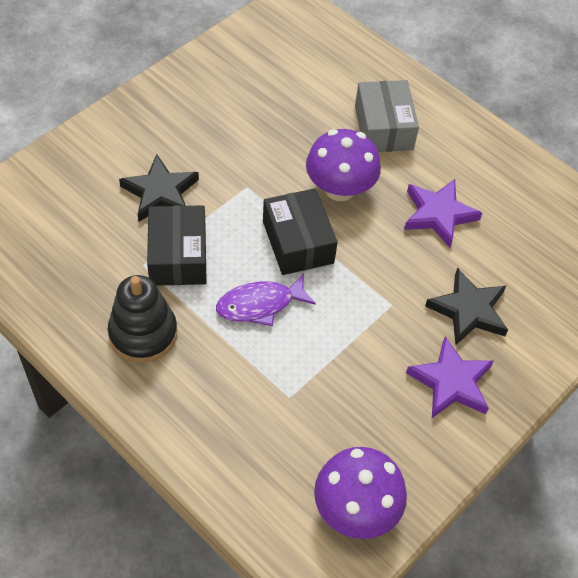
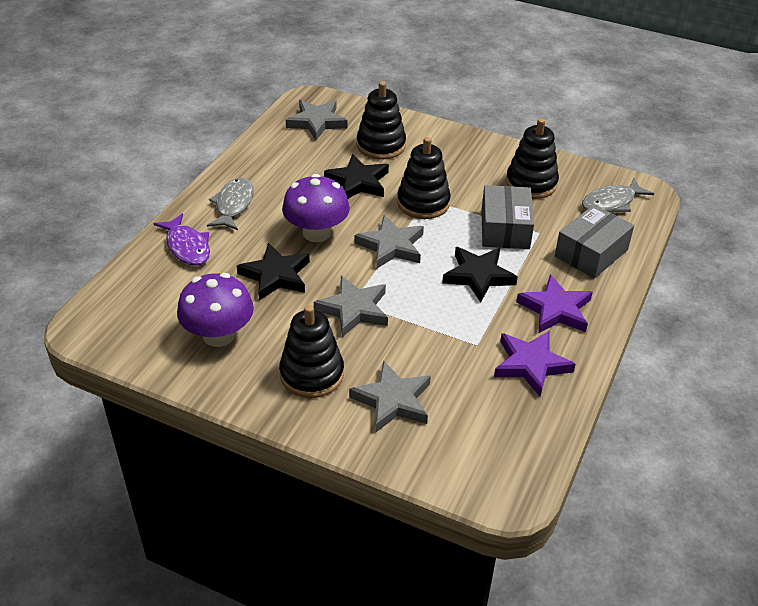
black box: 2 -> 0
black stacking toy: 1 -> 4
black star: 2 -> 3
grey box: 1 -> 2
grey fish: 0 -> 2
grey star: 0 -> 4

